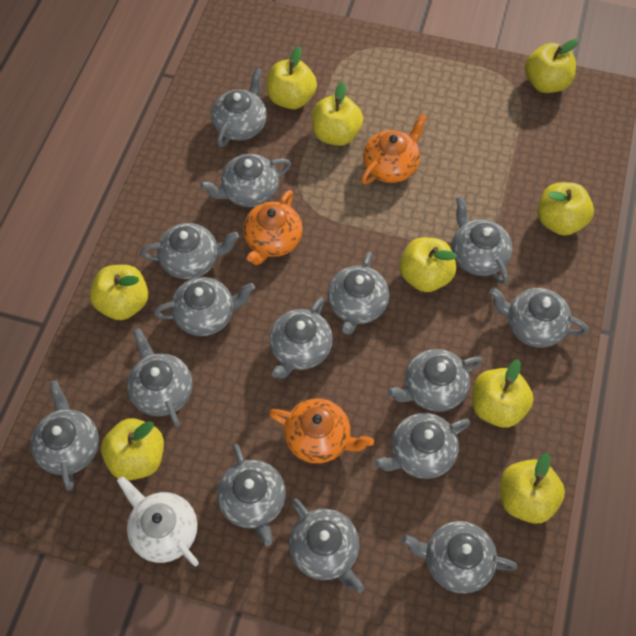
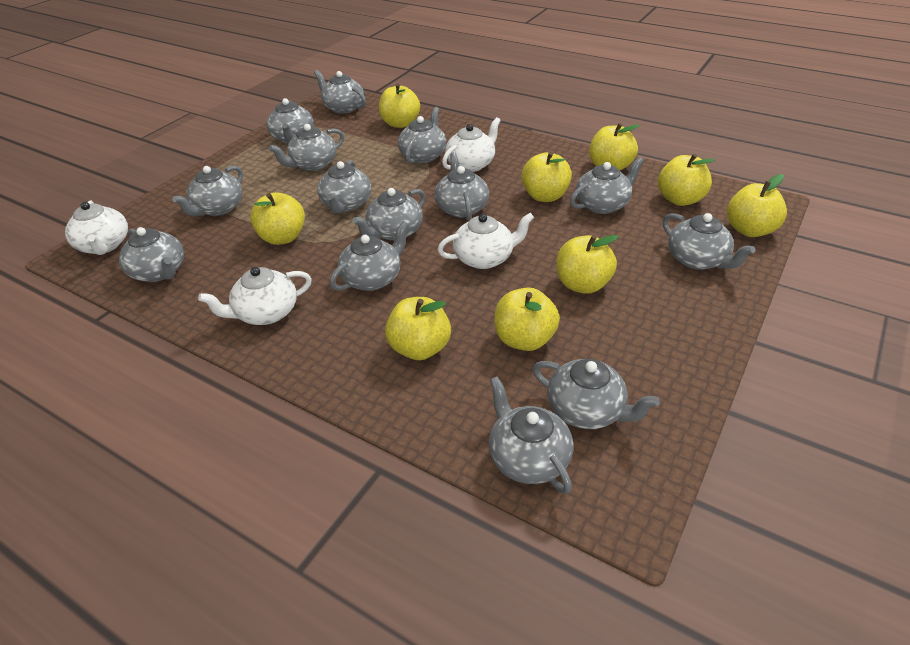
grey teapot: 15 -> 14
orange teapot: 3 -> 0
white teapot: 1 -> 4

